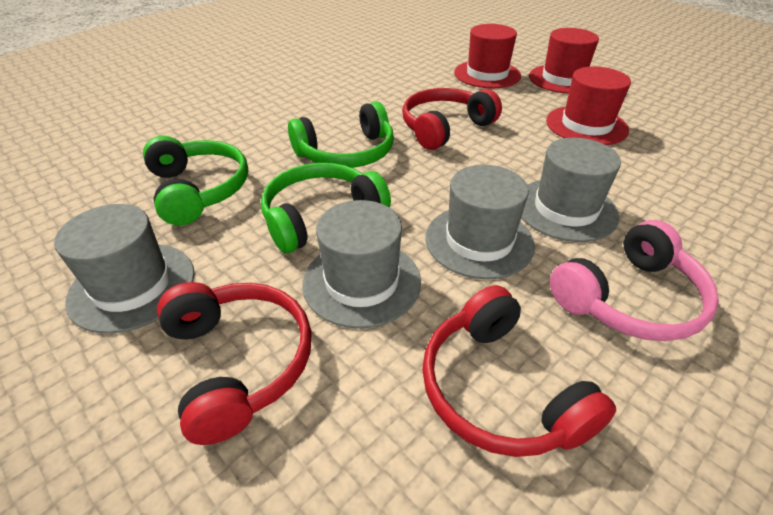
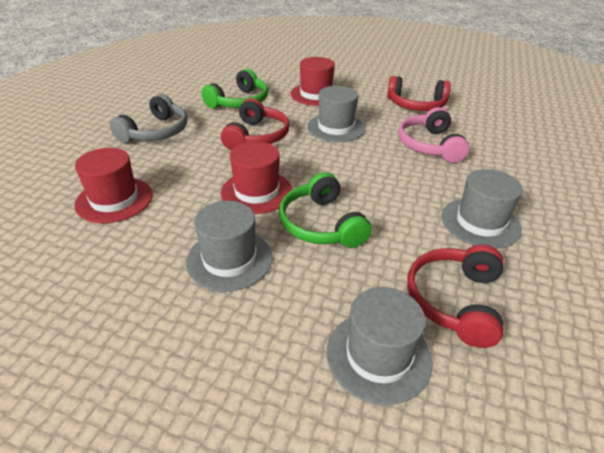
green headphones: 3 -> 2
grey headphones: 0 -> 1

